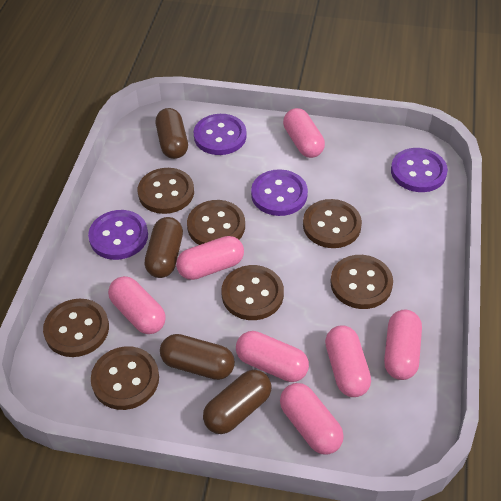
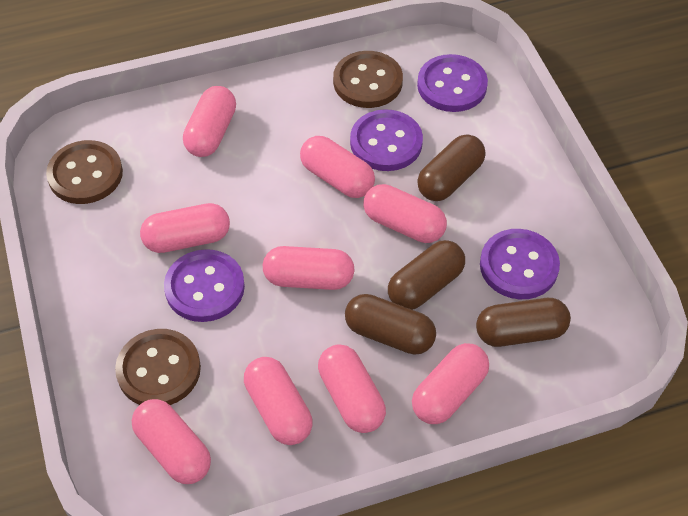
brown button: 7 -> 3
pink capsule: 7 -> 9

